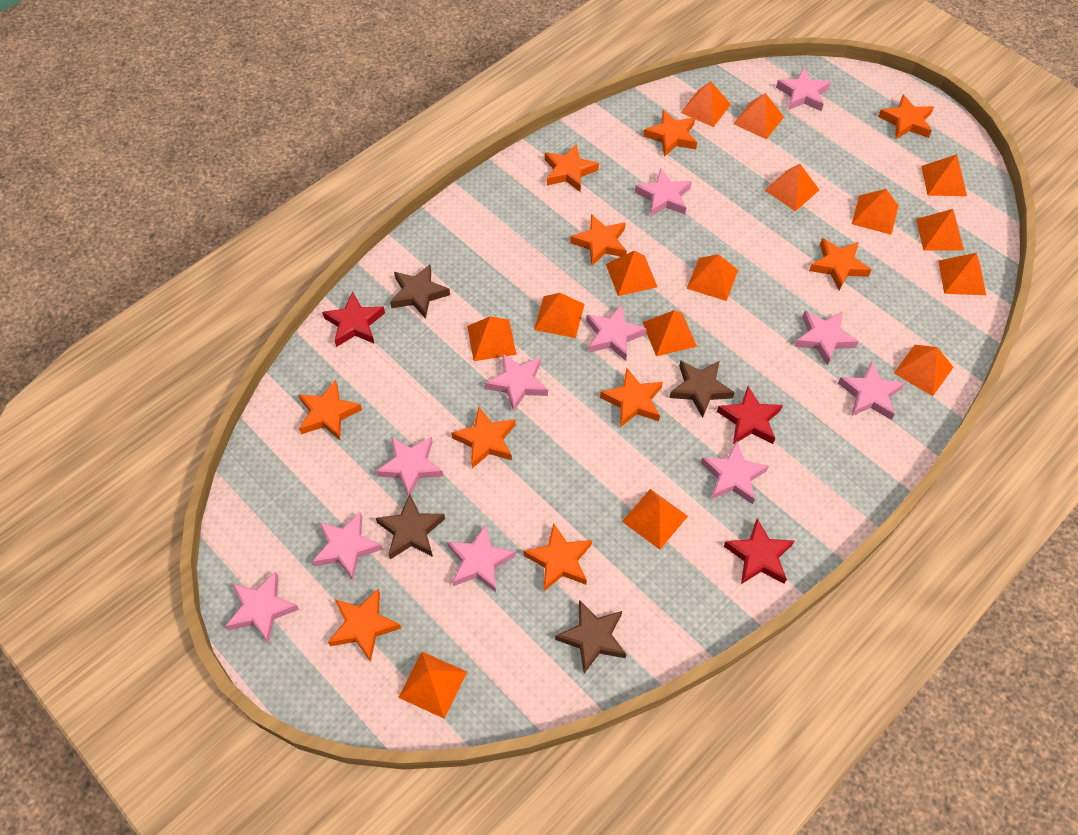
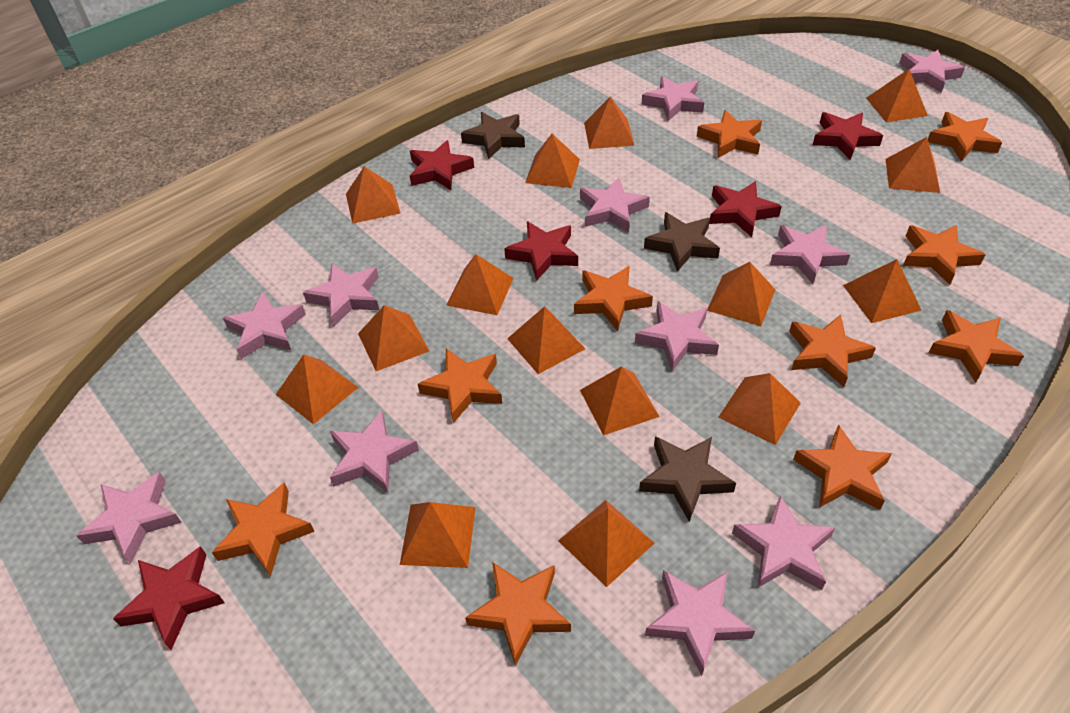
brown star: 4 -> 3
red star: 3 -> 5

